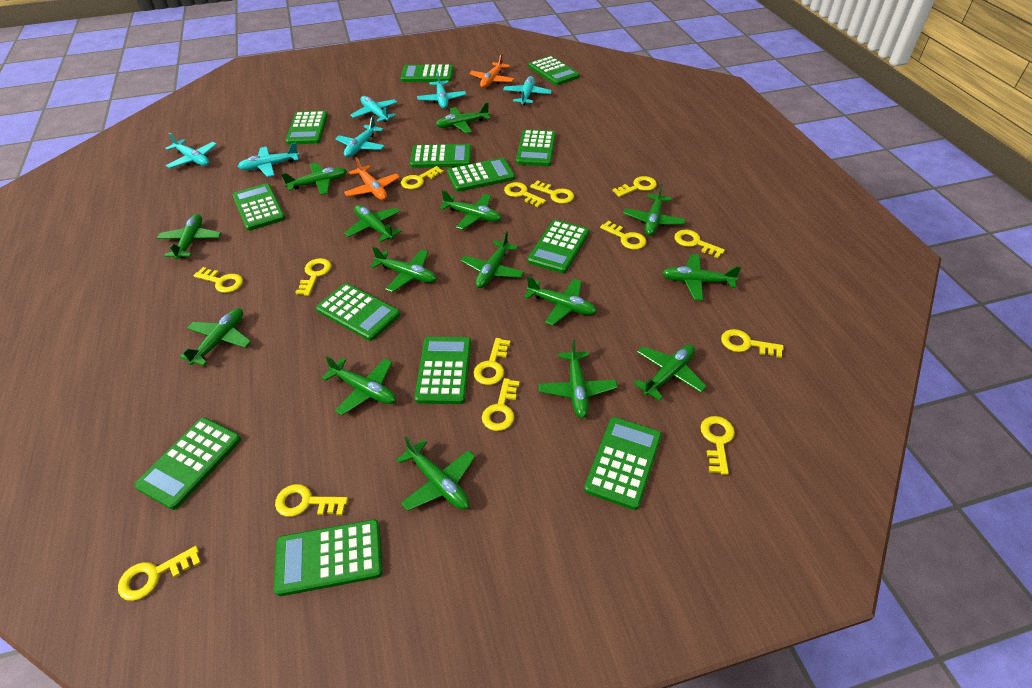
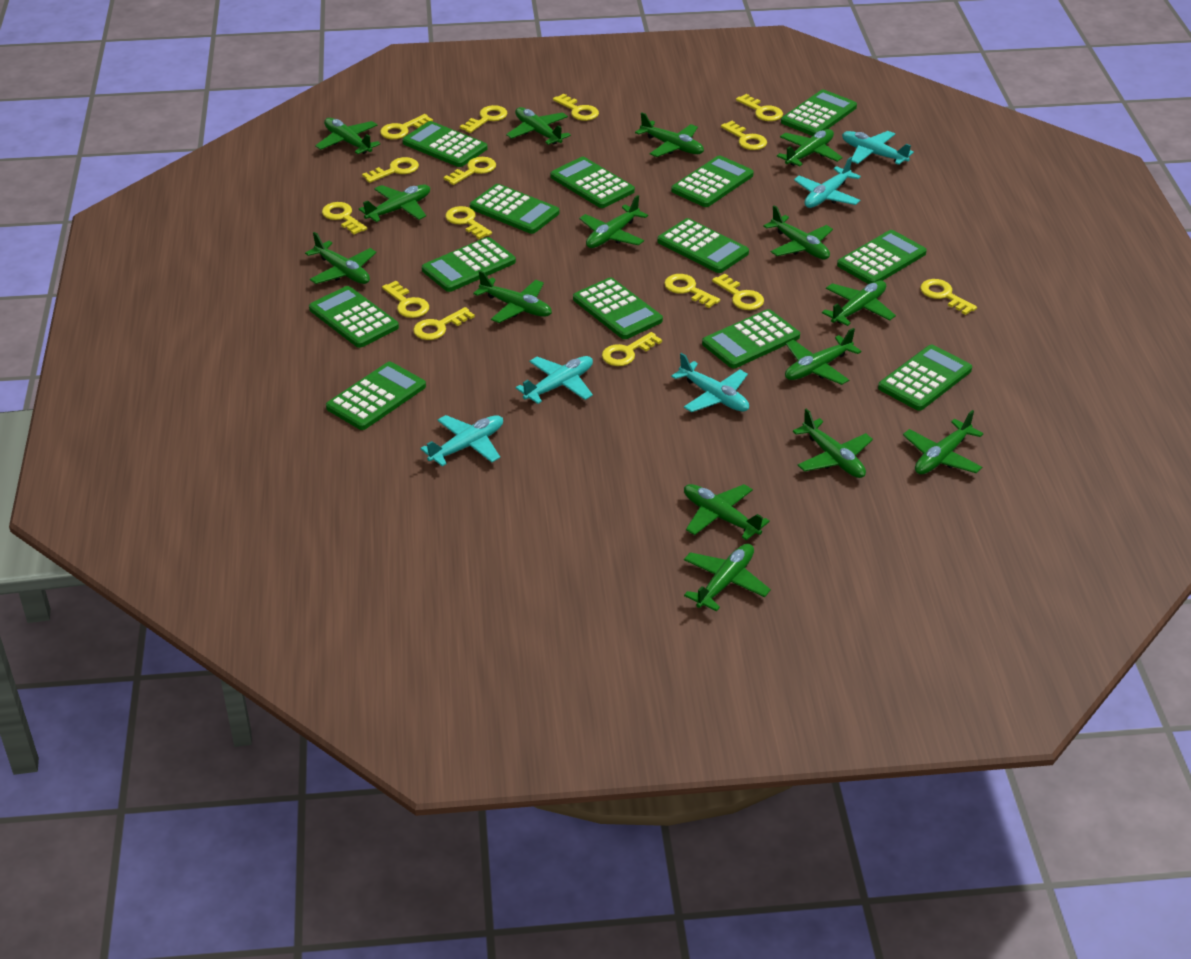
orange plane: 2 -> 0
turquoise plane: 6 -> 5
yellow key: 14 -> 15

